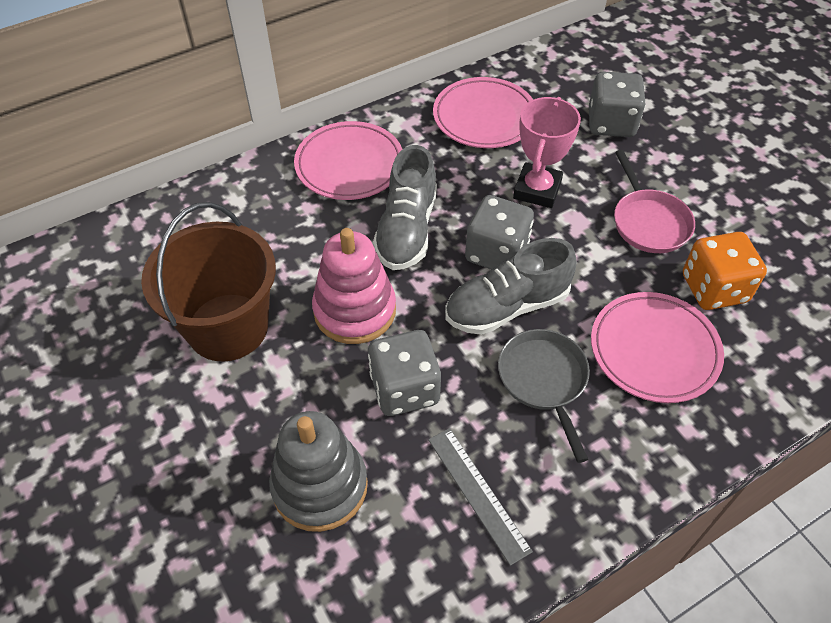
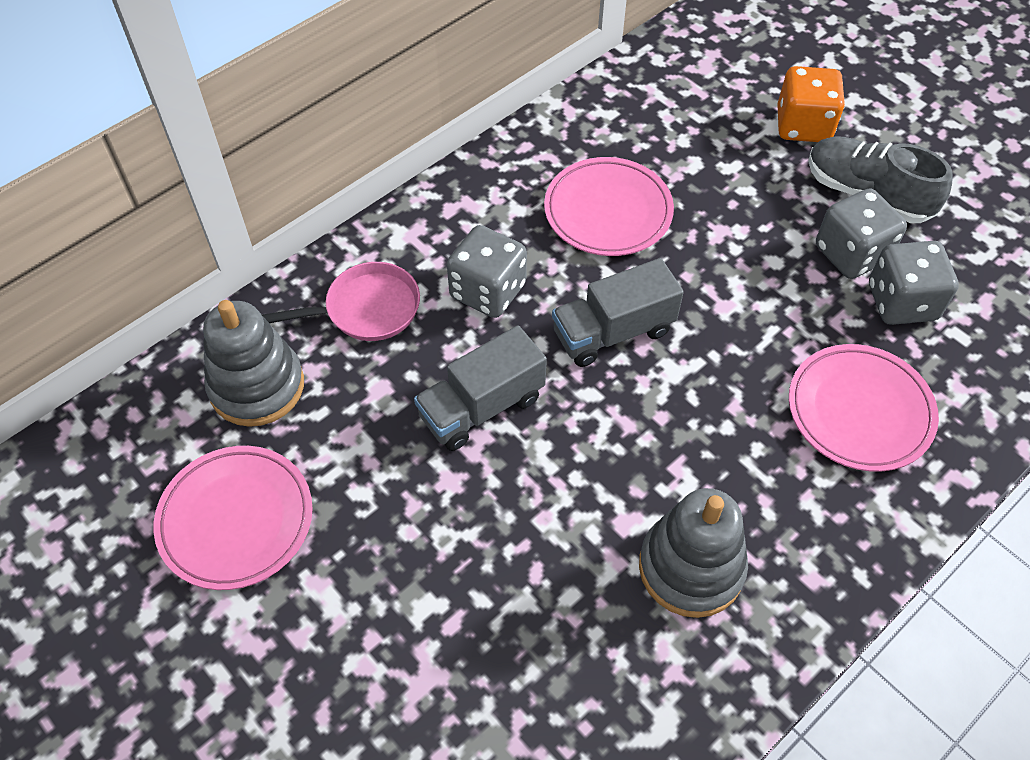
brown bucket: 1 -> 0
grey pan: 1 -> 0
grey ruler: 1 -> 0
grey shoe: 2 -> 1
grey stacking toy: 1 -> 2
grey truck: 0 -> 2
pink stacking toy: 1 -> 0
pink trophy: 1 -> 0

